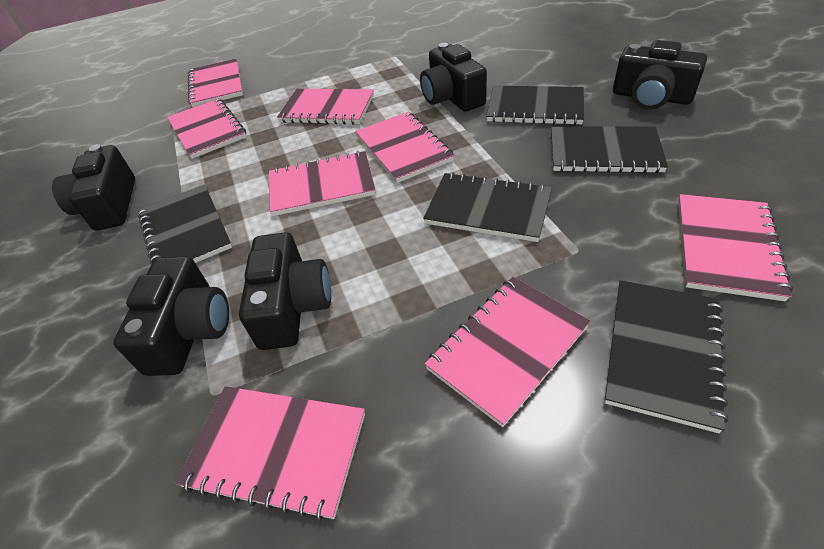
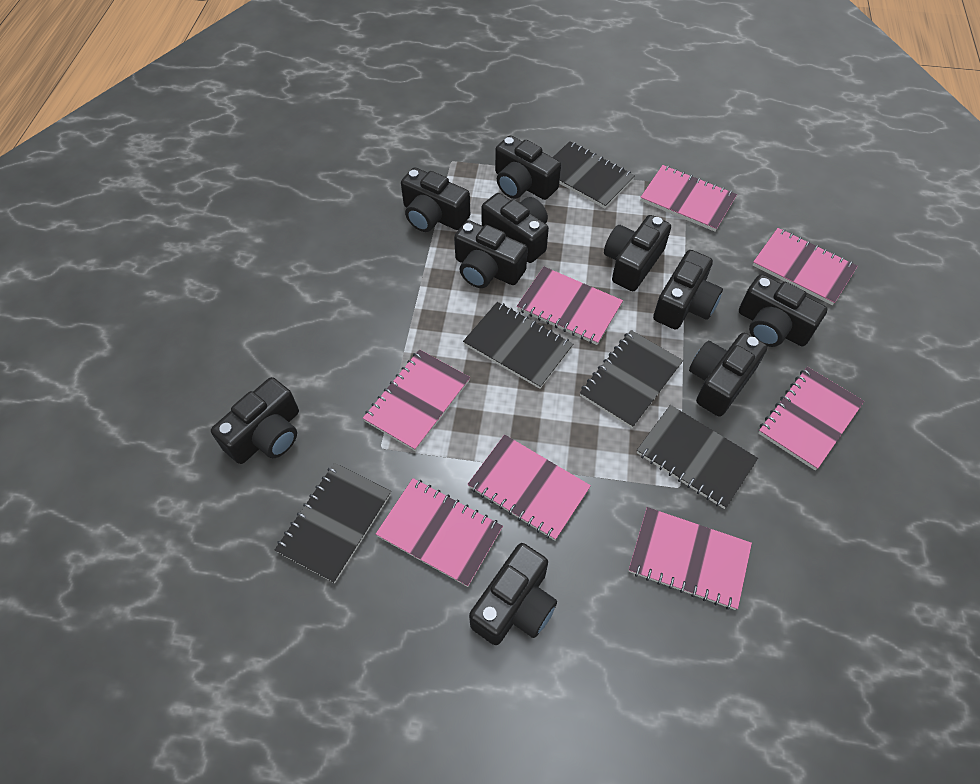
black camera: 5 -> 10

